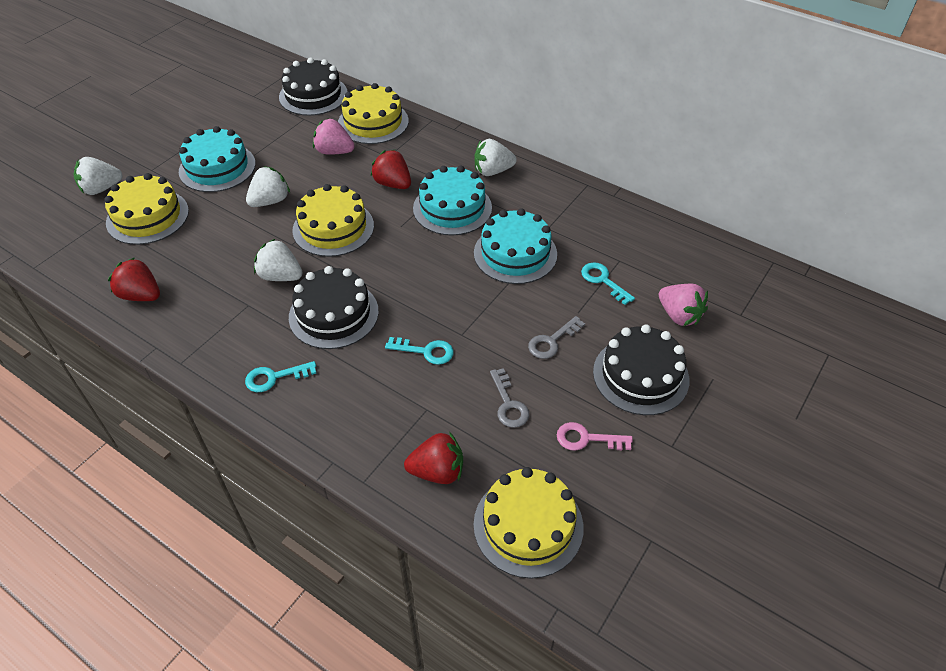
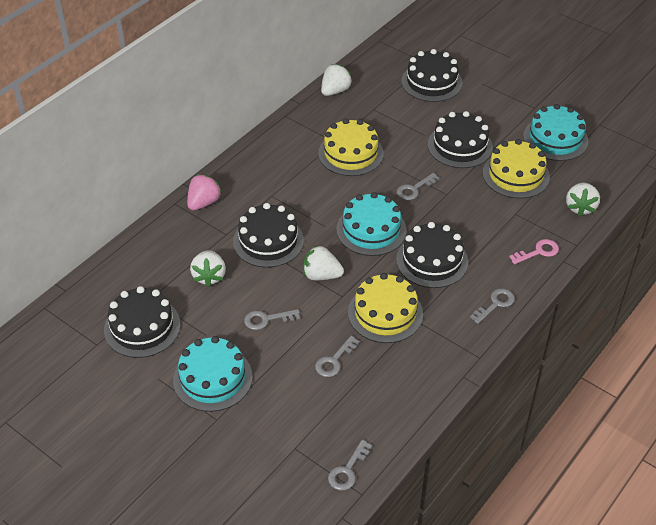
black cake: 3 -> 5
grey key: 2 -> 5
pink strawberry: 2 -> 1
red strawberry: 3 -> 0
turquoise key: 3 -> 0
yellow cake: 4 -> 3

